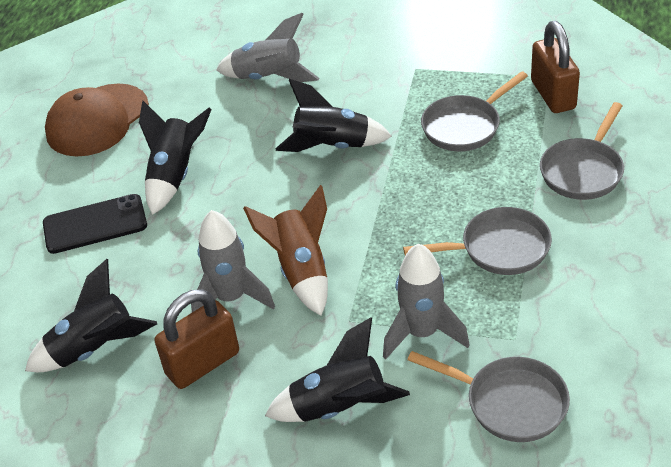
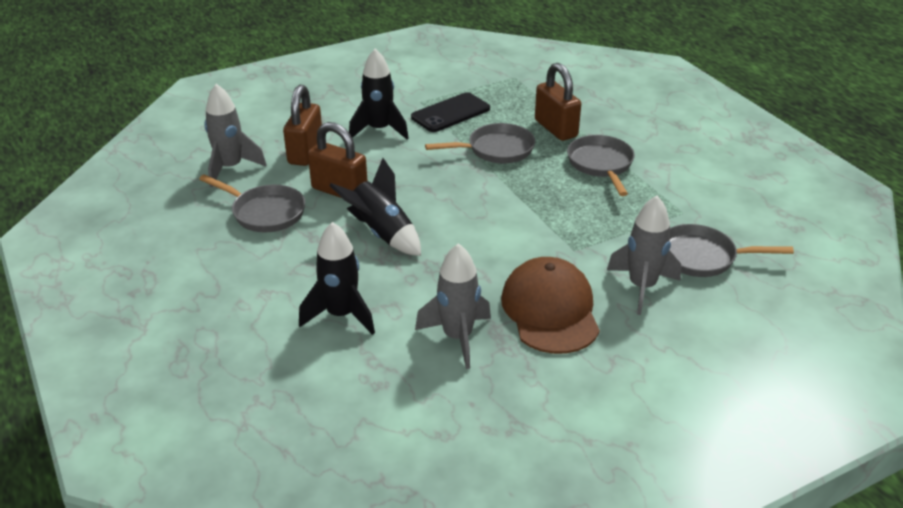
black rocket: 4 -> 3
brown padlock: 2 -> 3
brown rocket: 1 -> 0

